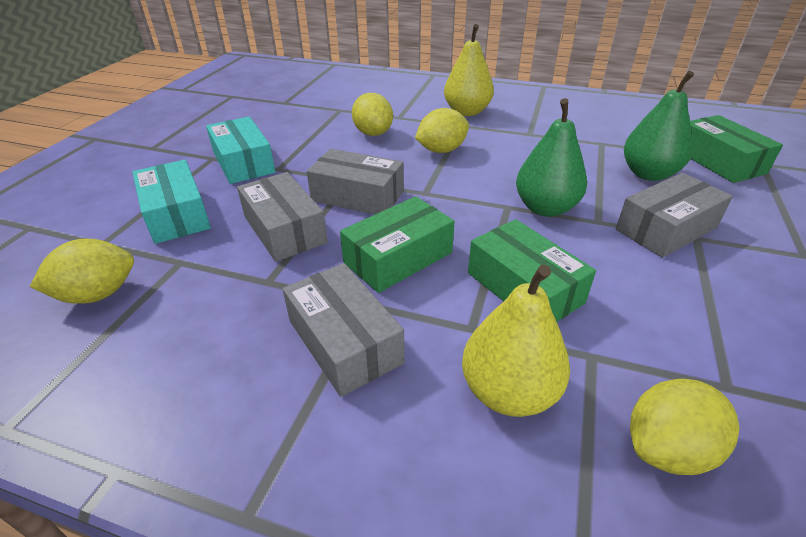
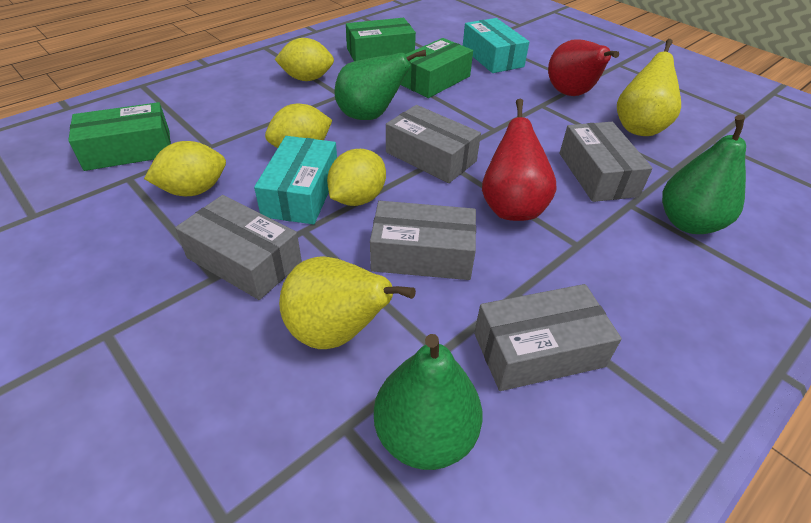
green pear: 2 -> 3
grey box: 4 -> 5
red pear: 0 -> 2

